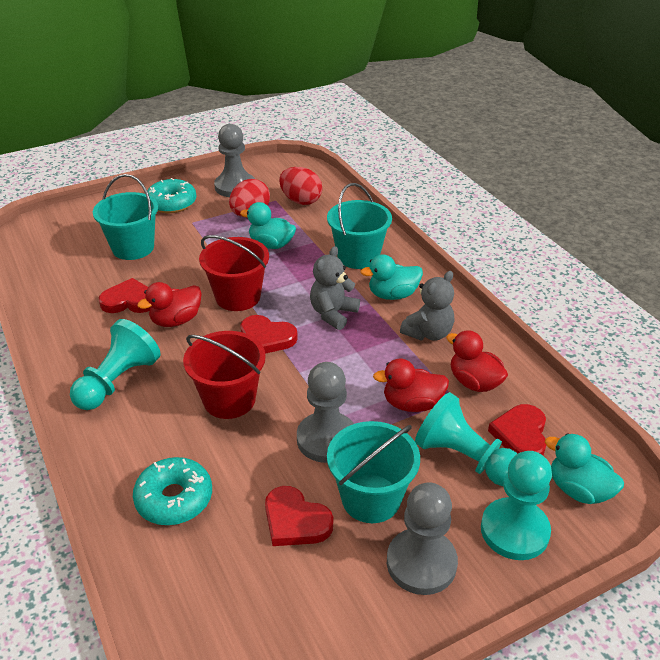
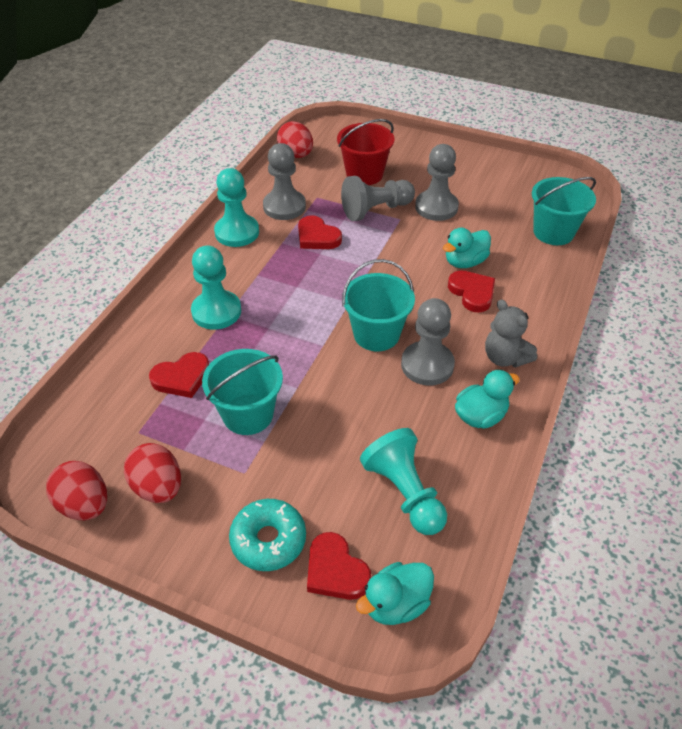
grey pawn: 3 -> 4
grey teddy bear: 2 -> 1
red bucket: 2 -> 1
red duck: 3 -> 0
red egg: 2 -> 3
turquoise donut: 2 -> 1

